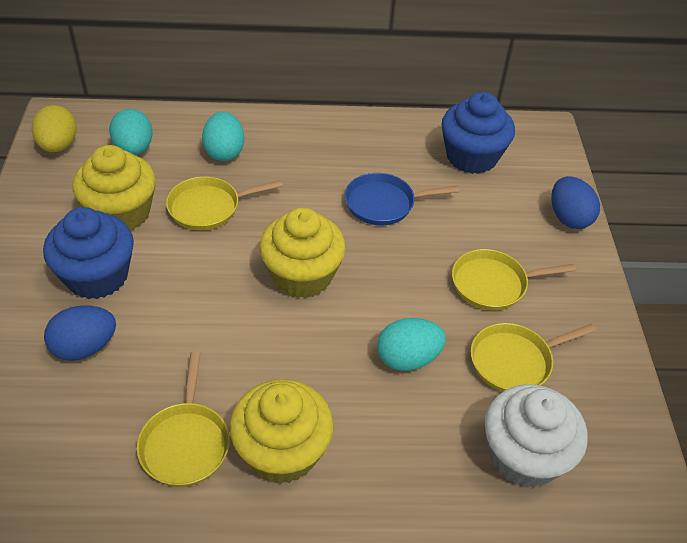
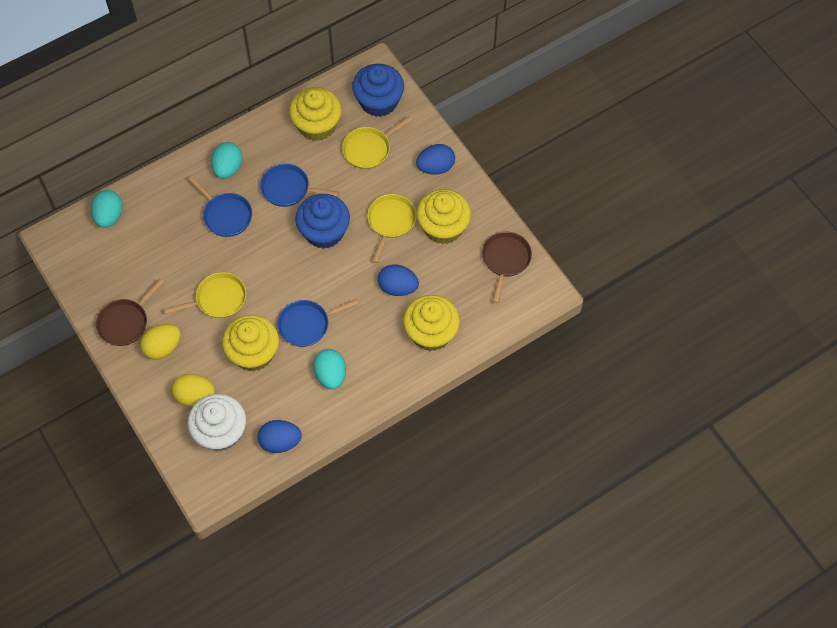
blue egg: 2 -> 3
blue pan: 1 -> 3
brown pan: 0 -> 2
yellow cupcake: 3 -> 4
yellow egg: 1 -> 2
yellow pan: 4 -> 3

